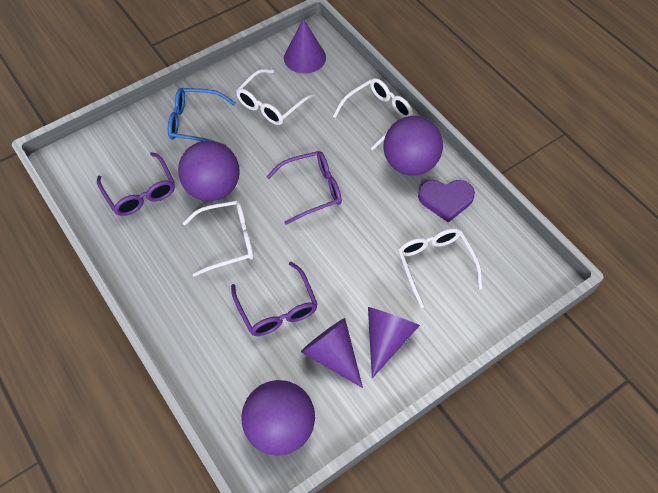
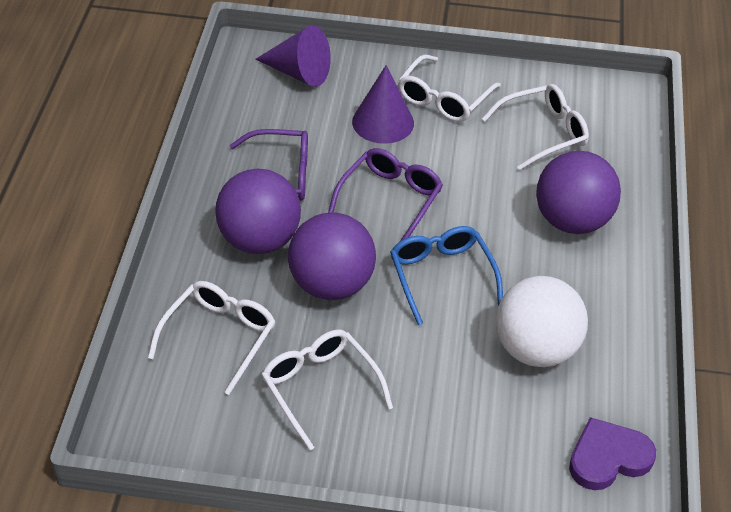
purple cone: 3 -> 2
purple glasses: 3 -> 2
white ball: 0 -> 1

